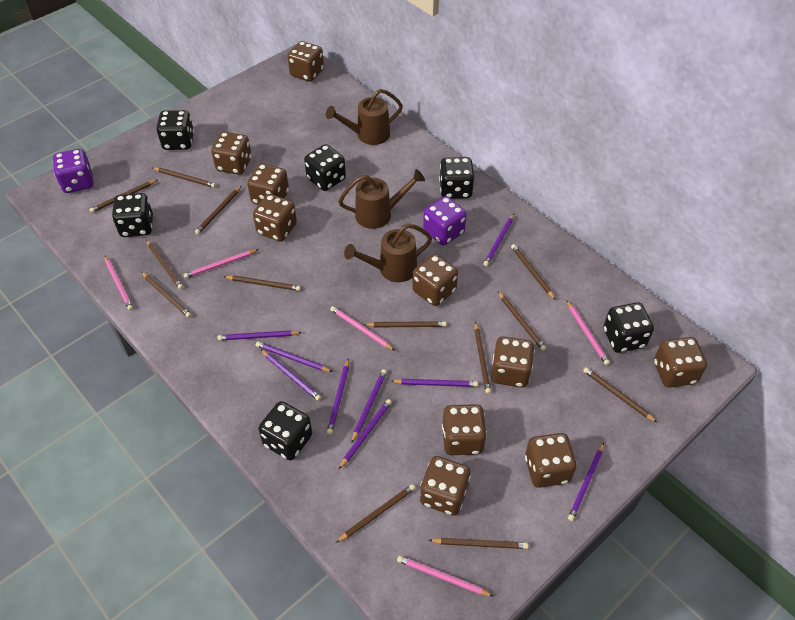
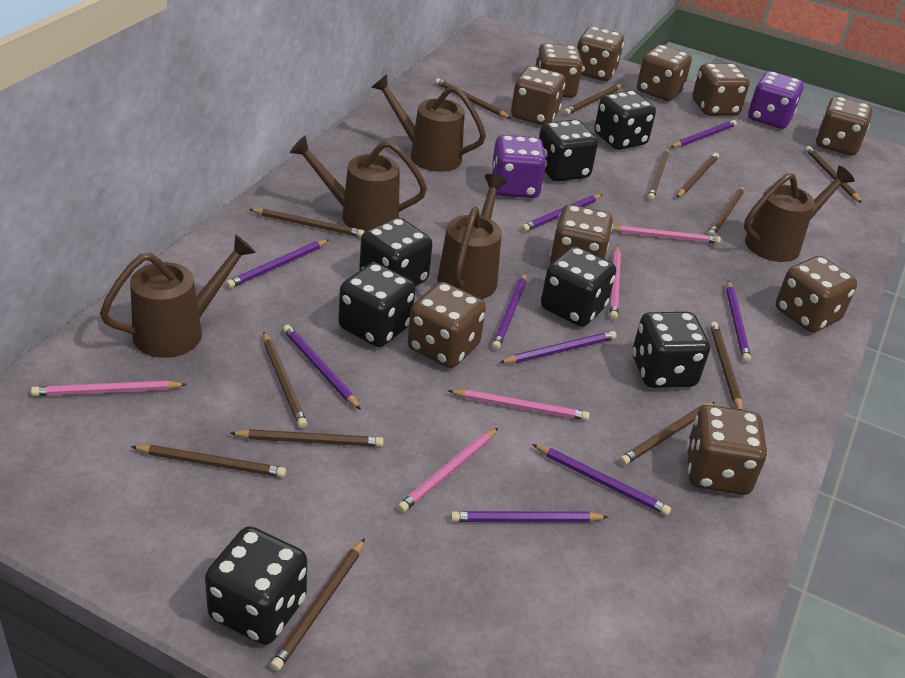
black dice: 6 -> 7
brown watering can: 3 -> 5

